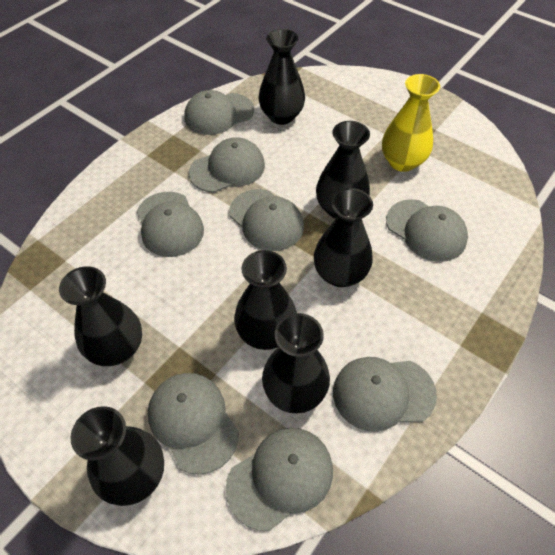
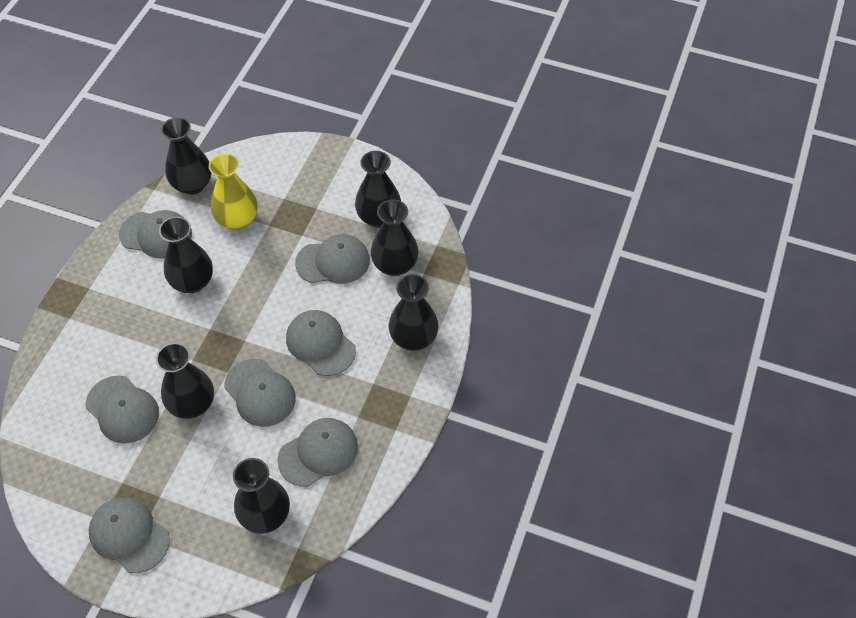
grey cap: 8 -> 7

